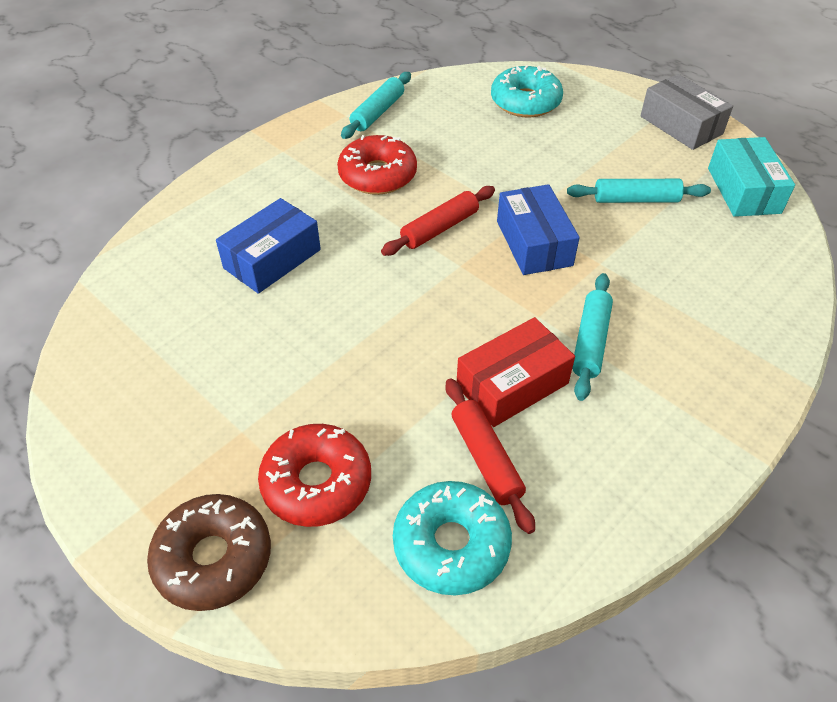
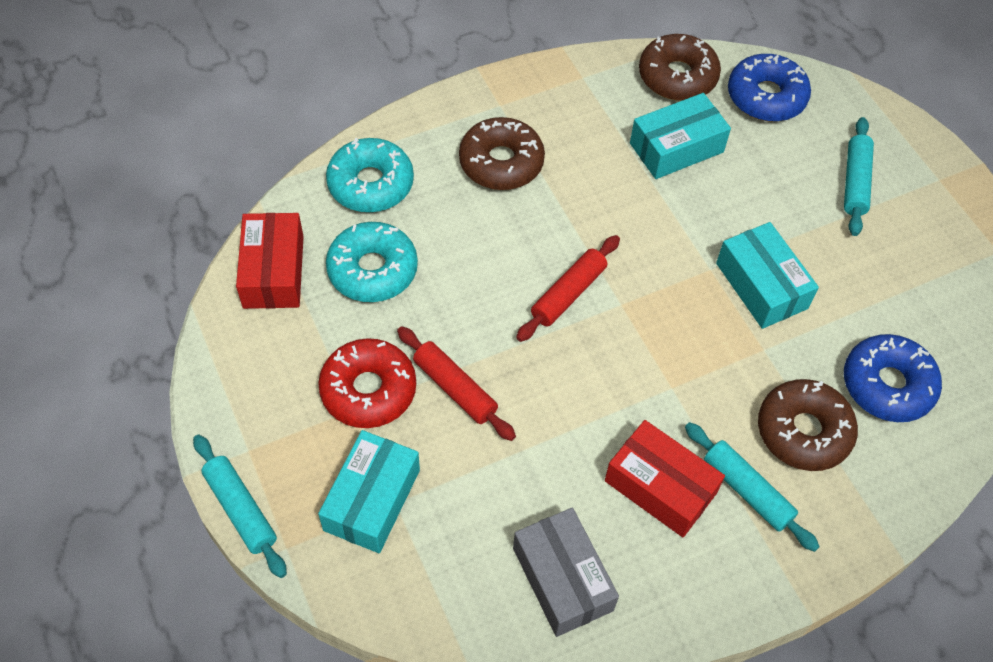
blue box: 2 -> 0
blue donut: 0 -> 2
brown donut: 1 -> 3
red box: 1 -> 2
red donut: 2 -> 1
turquoise box: 1 -> 3

